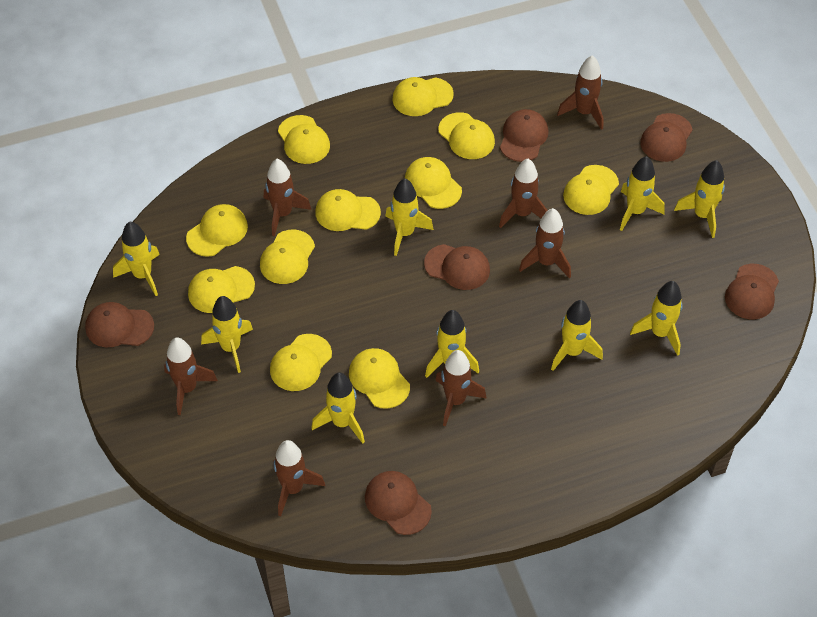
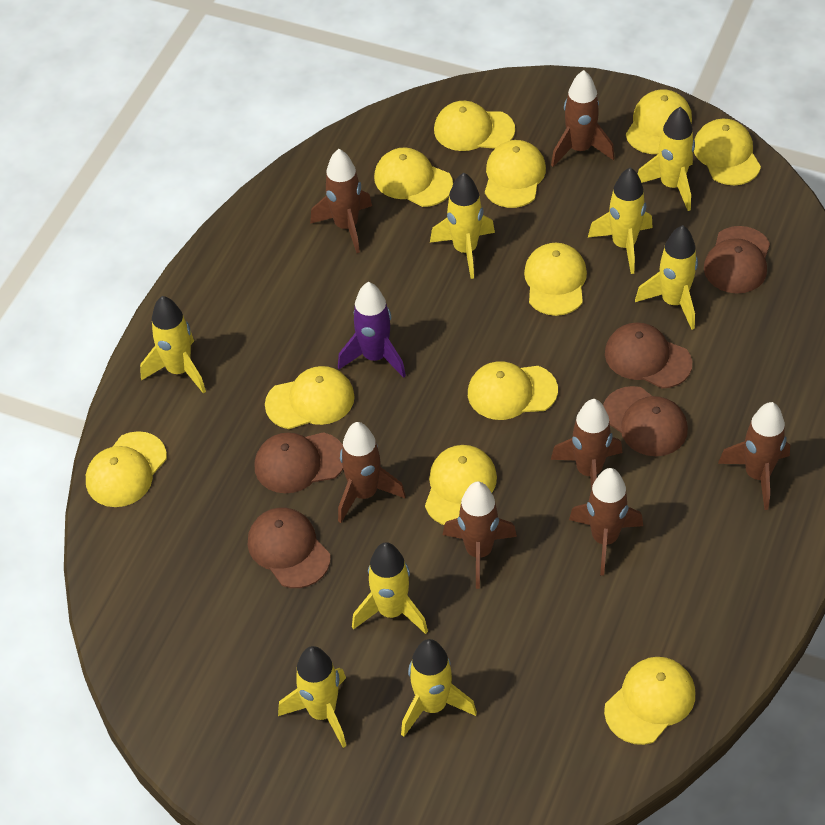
brown cap: 6 -> 5
purple rocket: 0 -> 1
yellow rocket: 9 -> 8

